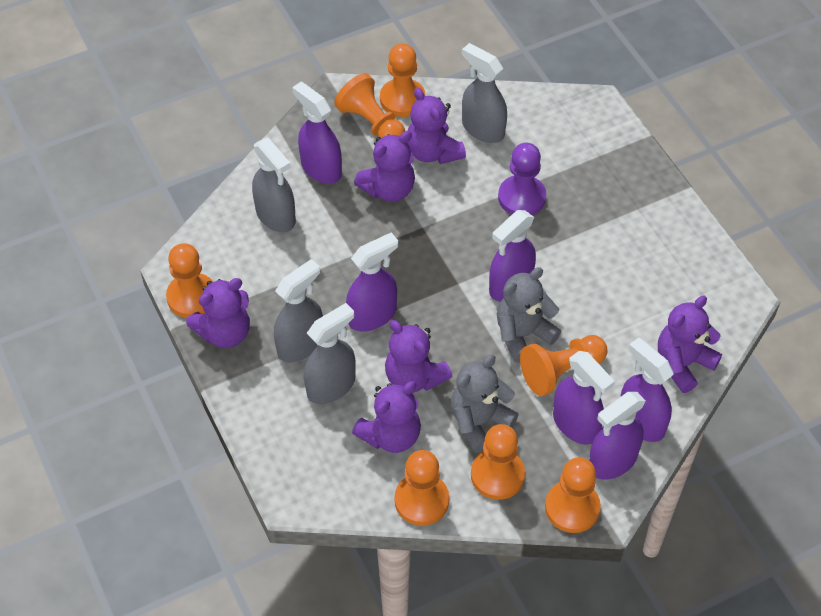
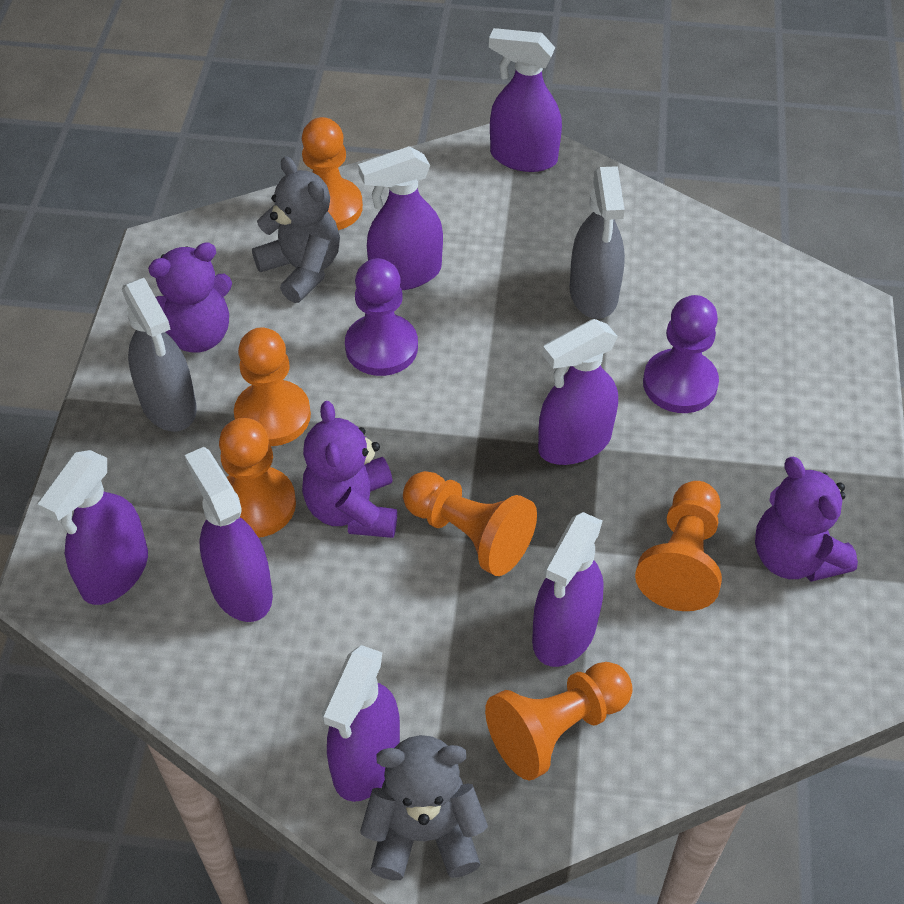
grey spray bottle: 4 -> 2
orange pawn: 7 -> 6
purple pawn: 1 -> 2
purple spray bottle: 6 -> 7
purple teddy bear: 6 -> 3

